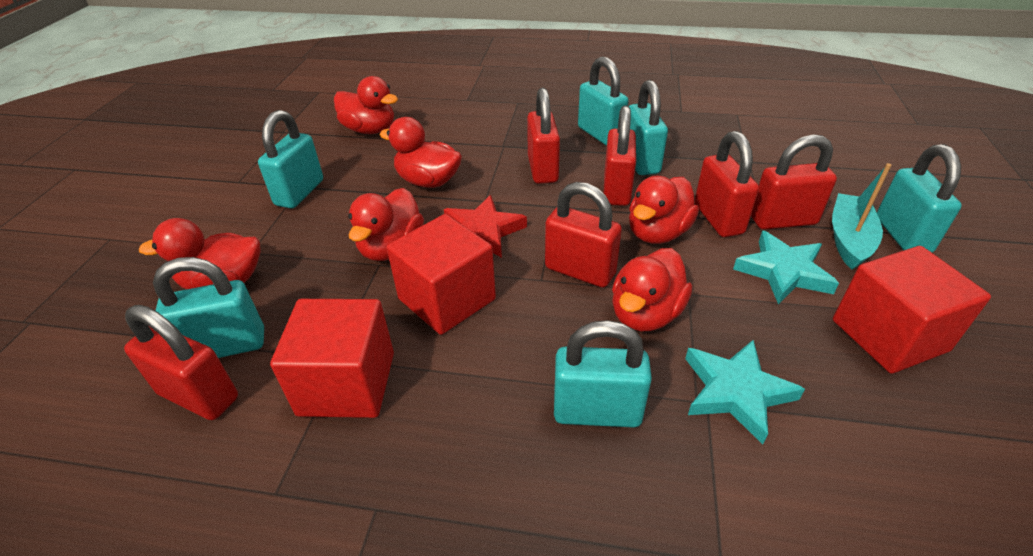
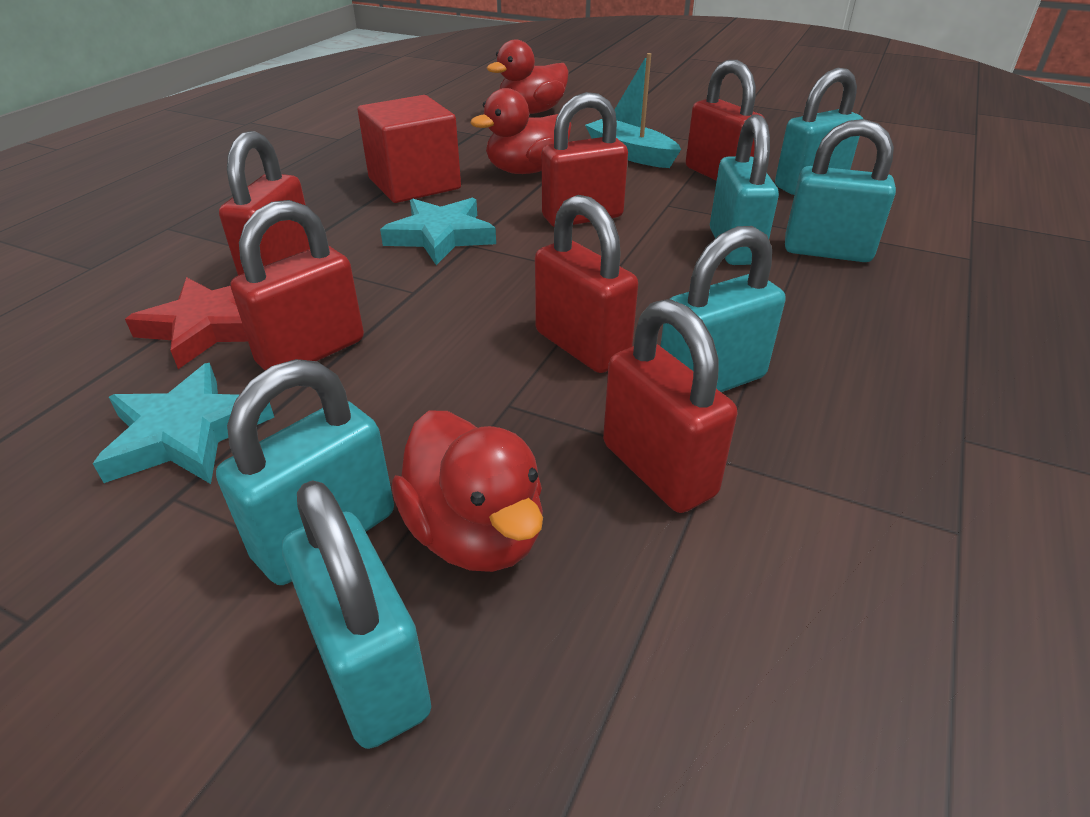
red cube: 3 -> 1
red duck: 6 -> 3

